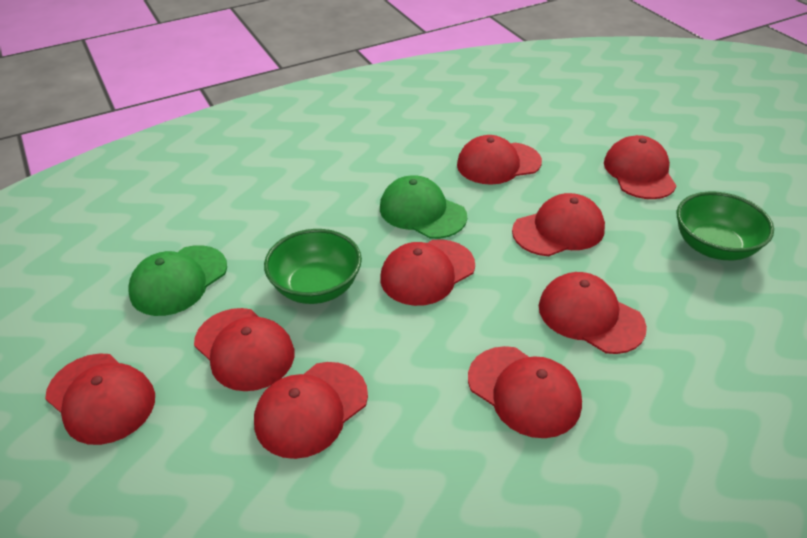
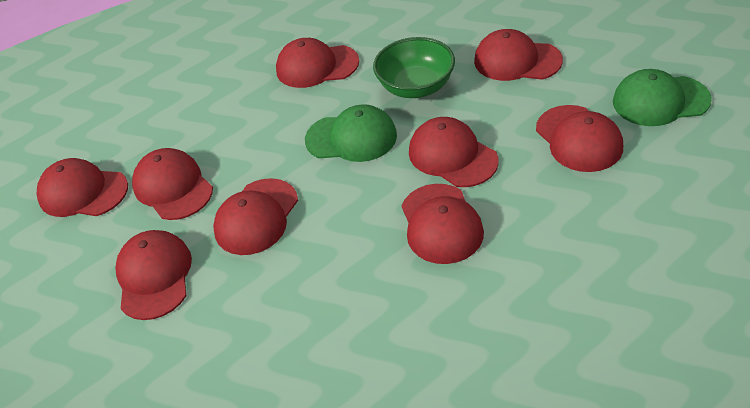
green bowl: 2 -> 1

